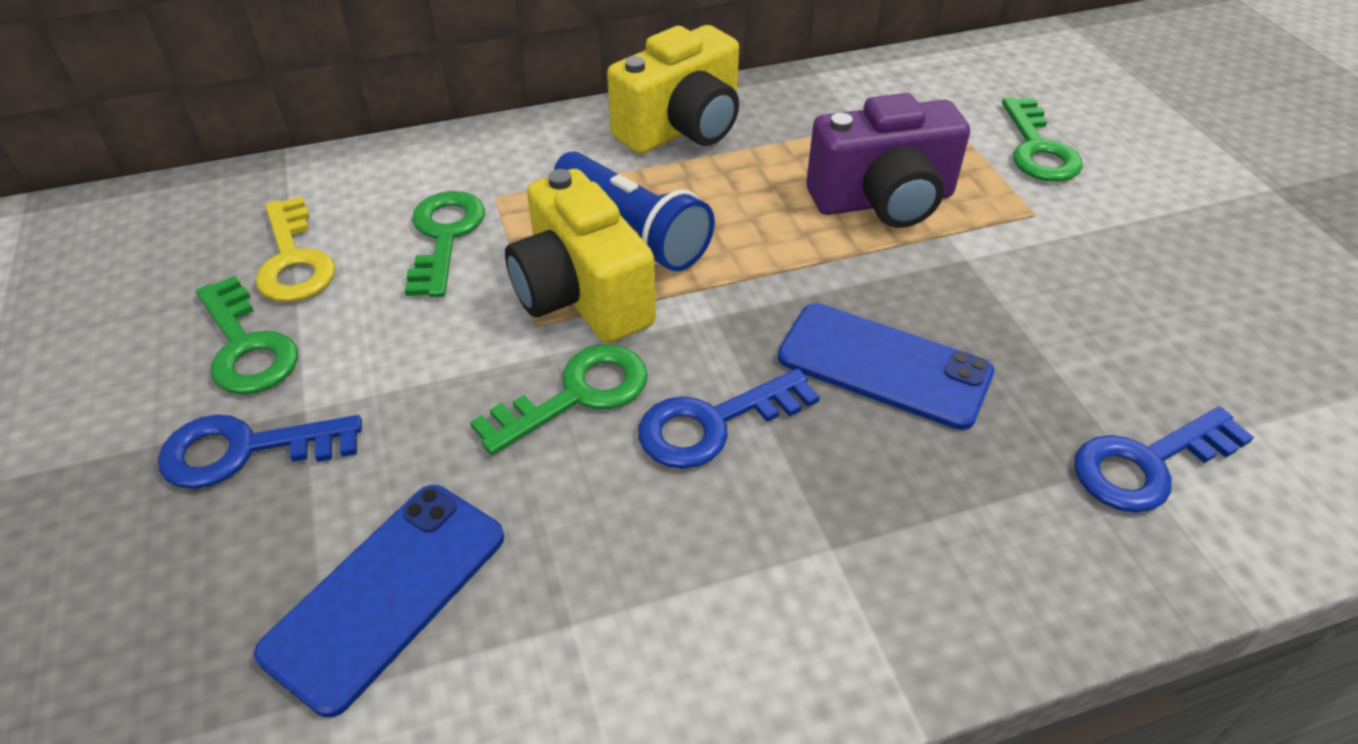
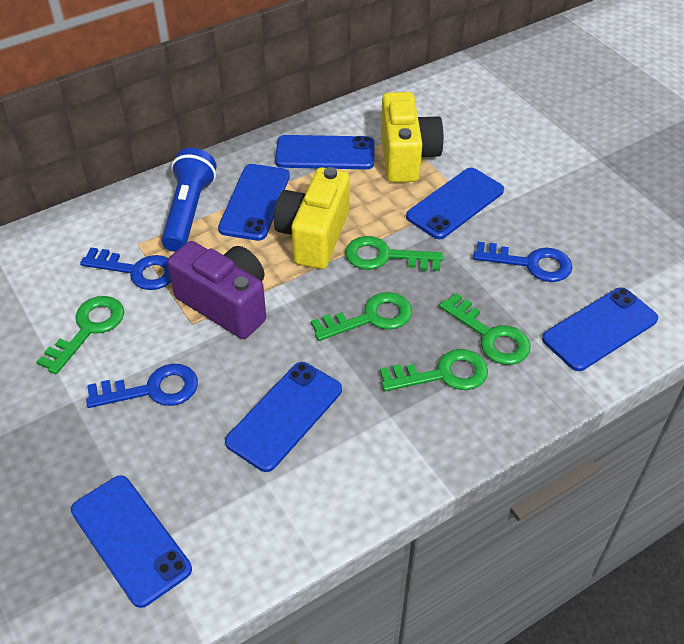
blue phone: 2 -> 6
green key: 4 -> 5
yellow key: 1 -> 0

